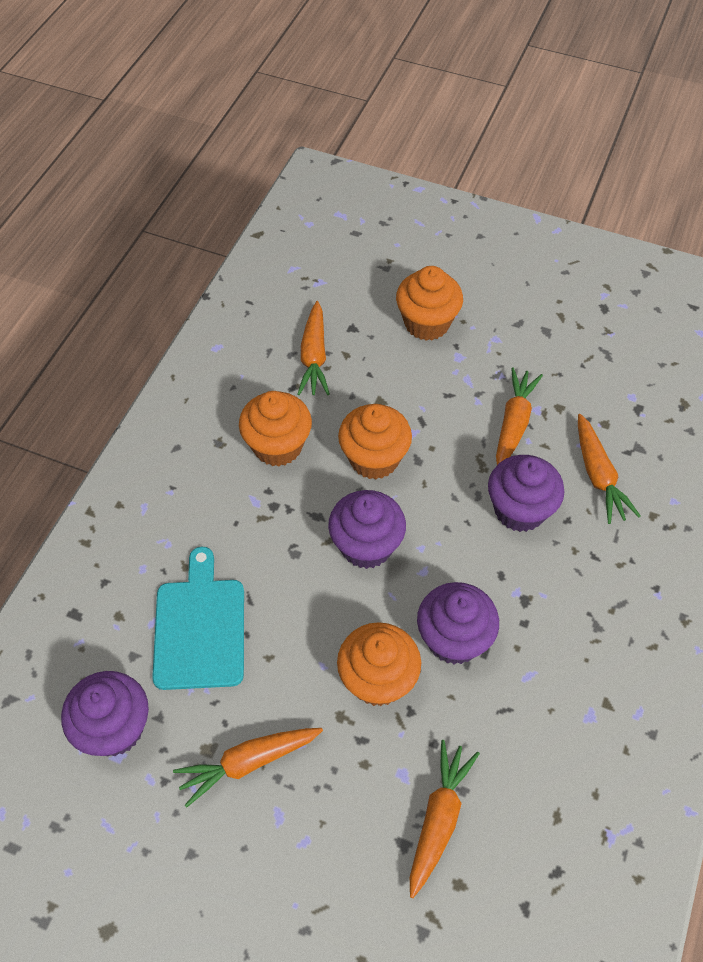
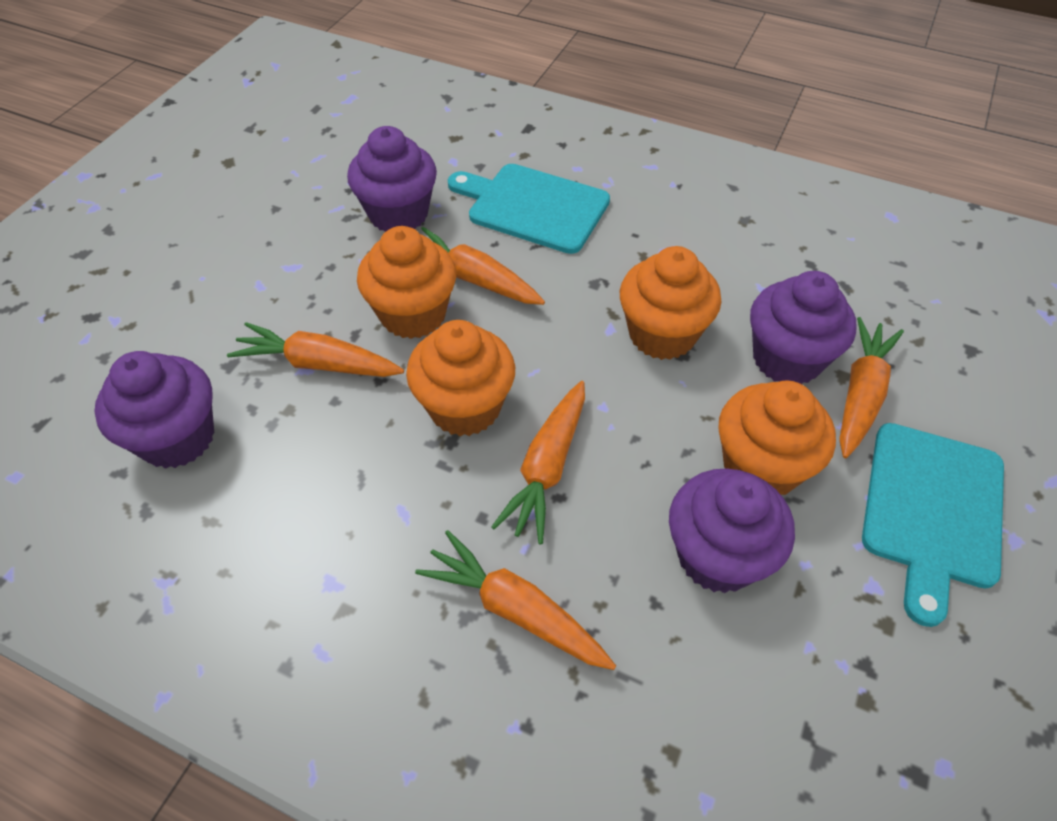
turquoise cutting board: 1 -> 2

